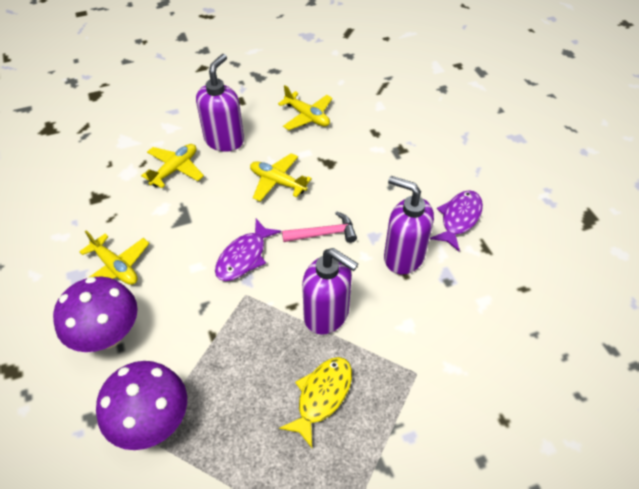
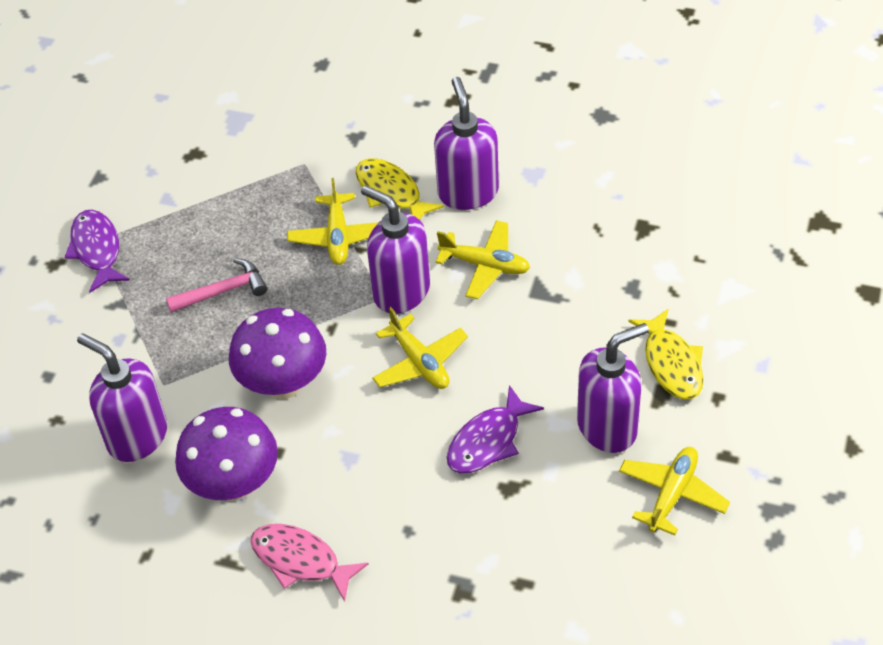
pink fish: 0 -> 1
purple soap dispenser: 3 -> 4
yellow fish: 1 -> 2

